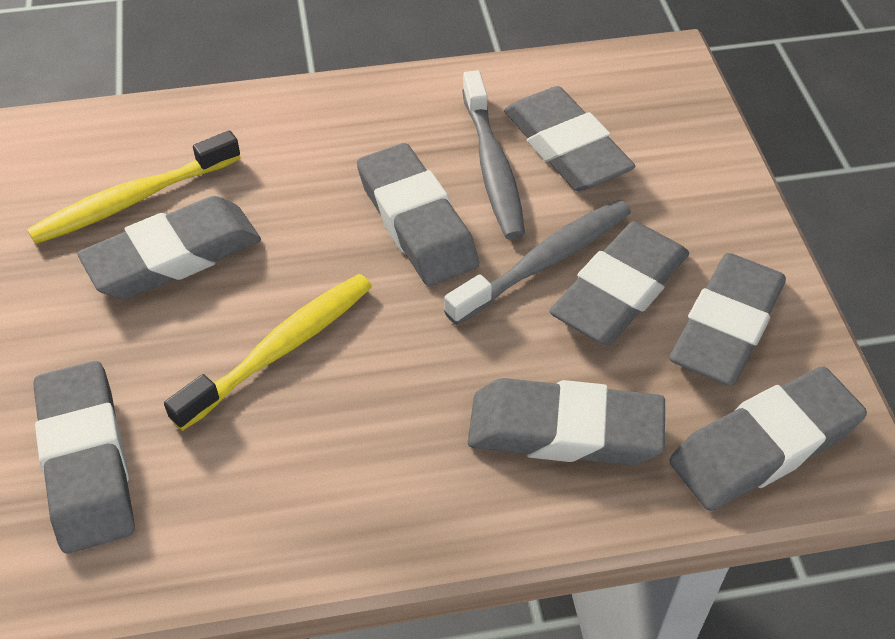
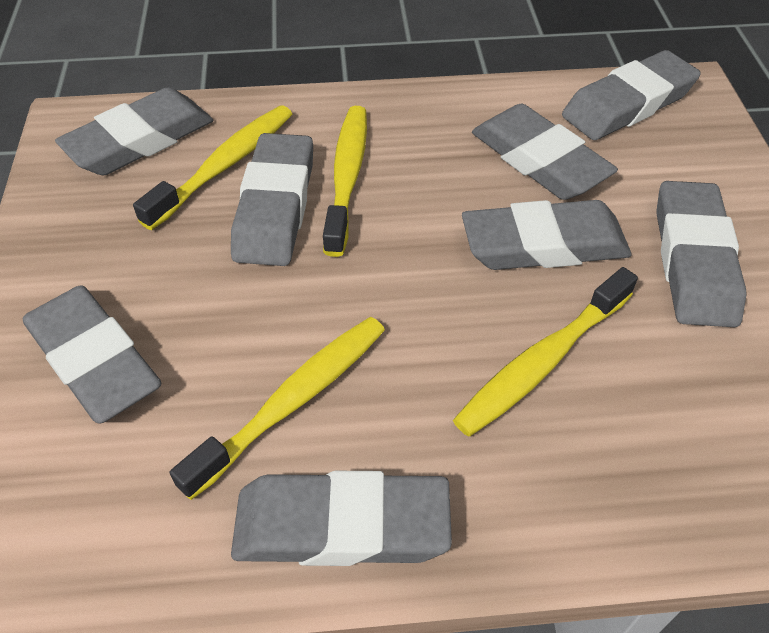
grey toothbrush: 2 -> 0
yellow toothbrush: 2 -> 4

